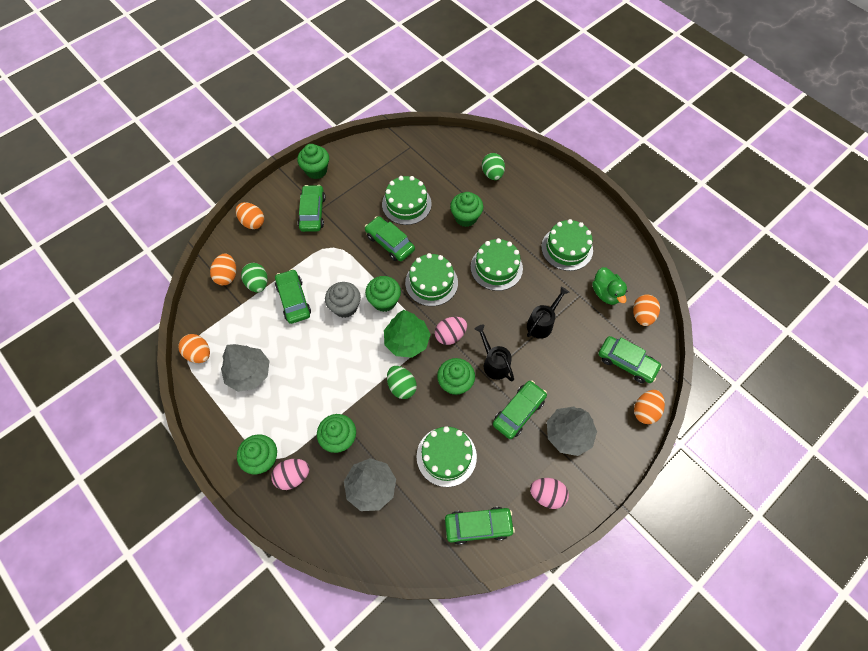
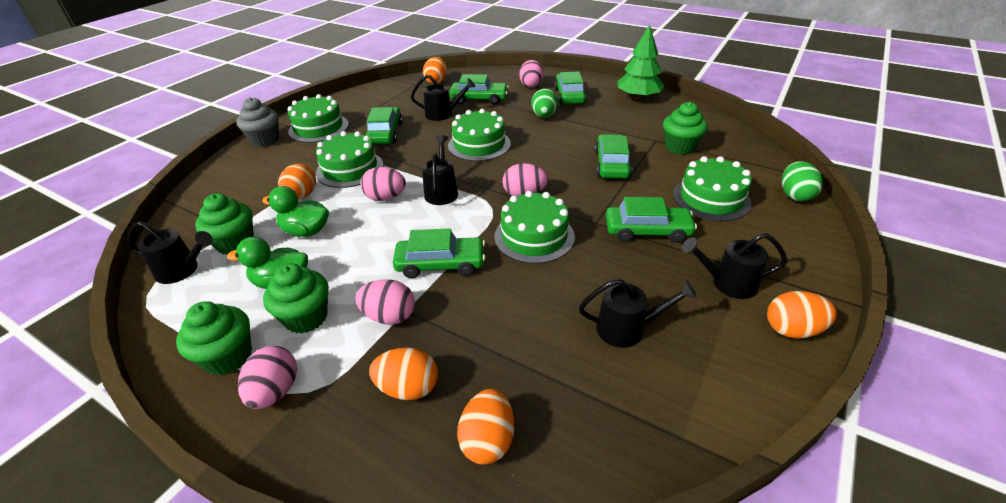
black watering can: 2 -> 5
green cupcake: 6 -> 4
green duck: 1 -> 2
green egg: 3 -> 2
grey tree: 3 -> 0
pink egg: 3 -> 5

